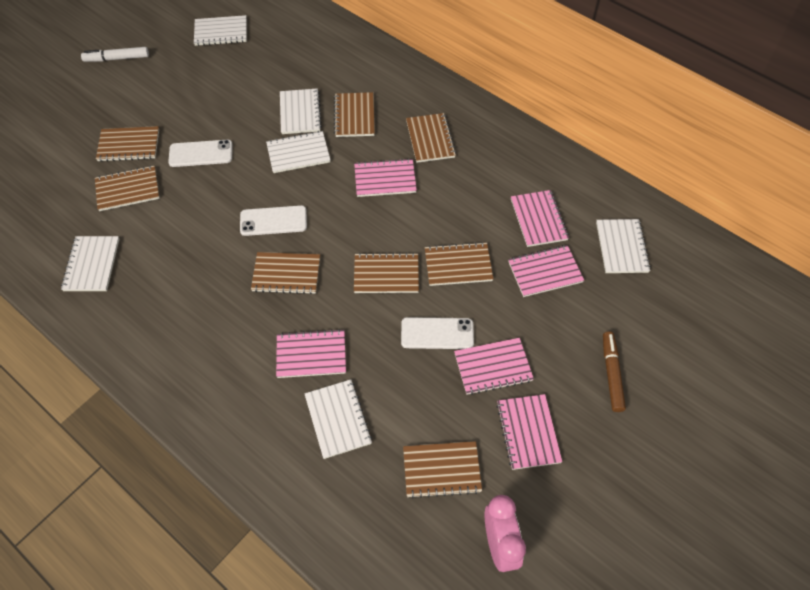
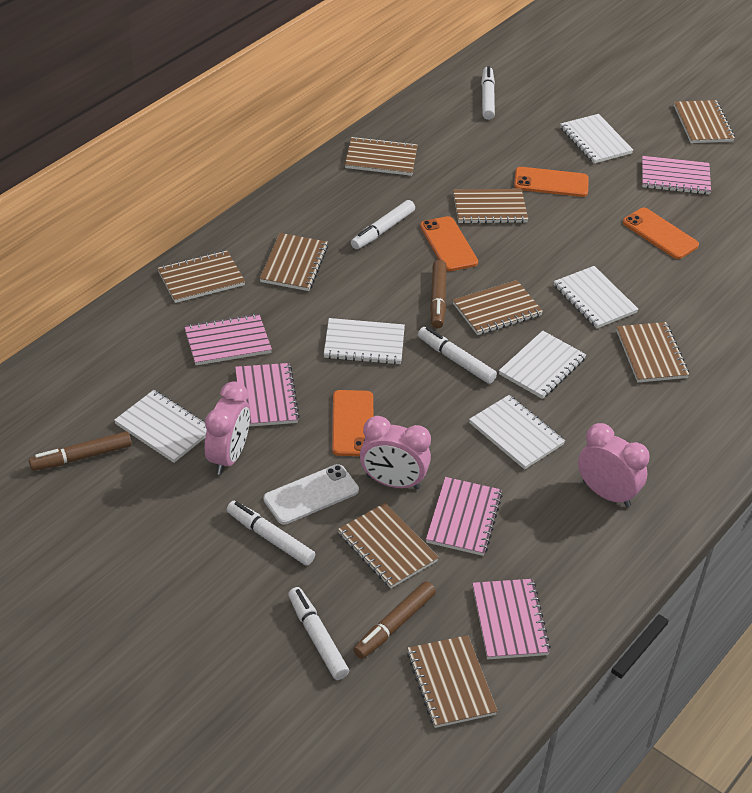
brown marker: 1 -> 3
brown notebook: 8 -> 9
orange phone: 0 -> 4
pink clock: 1 -> 3
pink notebook: 6 -> 5
white marker: 1 -> 5
white phone: 3 -> 1

